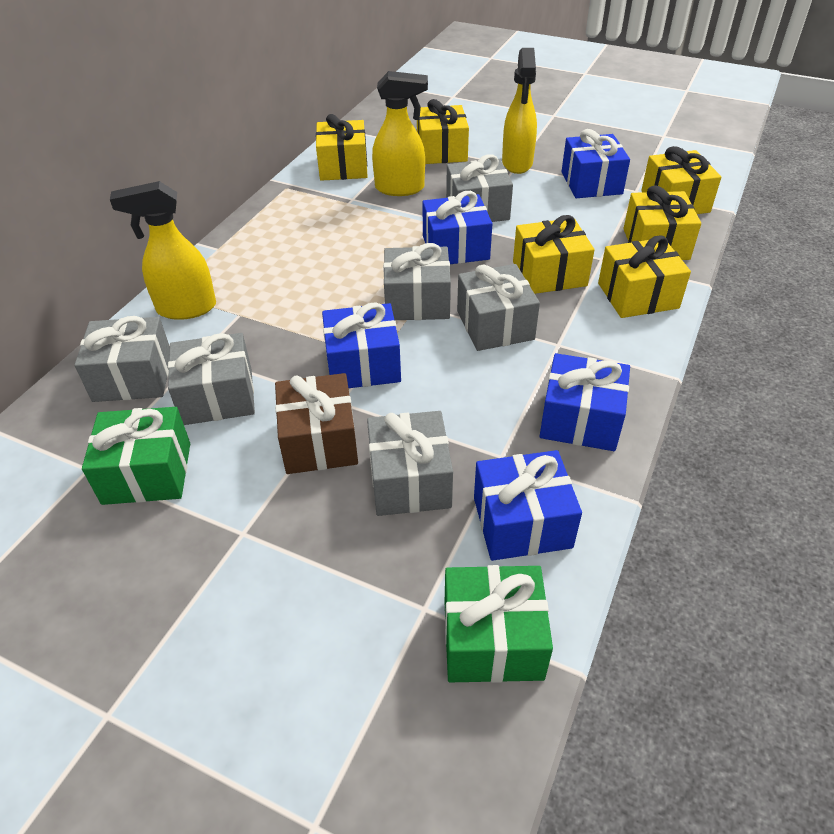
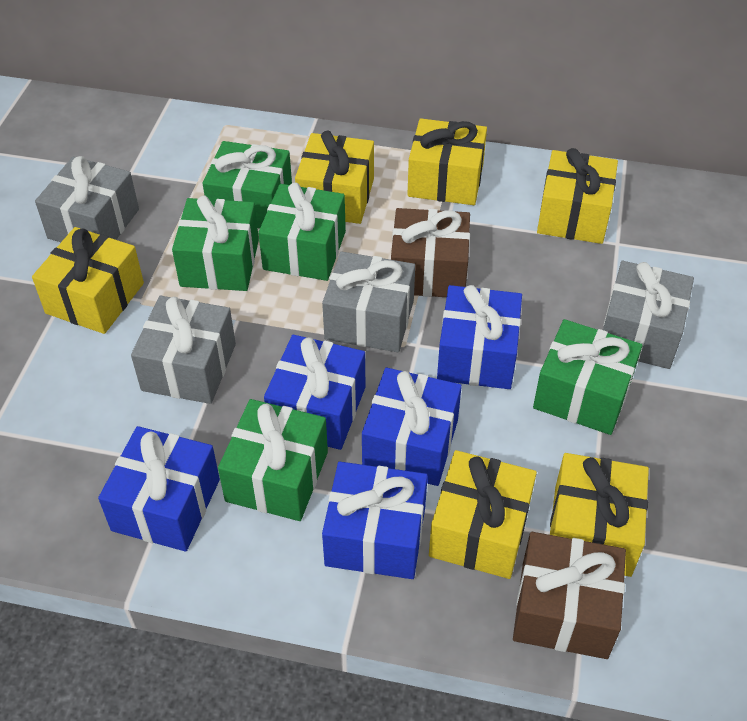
brown gift: 1 -> 2
green gift: 2 -> 5
grey gift: 6 -> 4
yellow spray bottle: 3 -> 0

